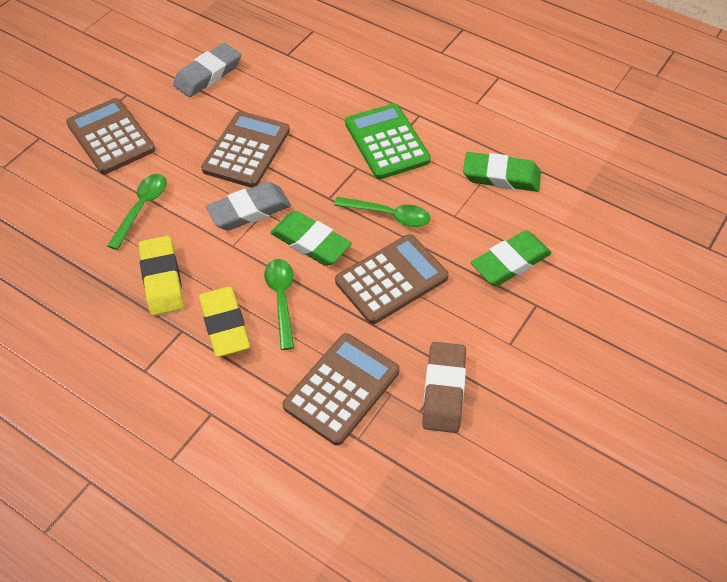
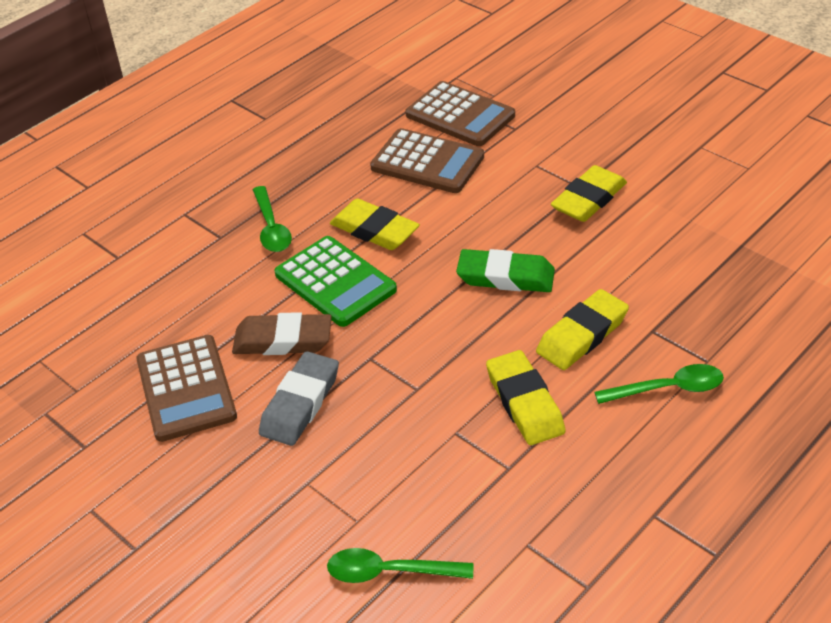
brown calculator: 4 -> 3
green eraser: 3 -> 1
grey eraser: 2 -> 1
yellow eraser: 2 -> 4

